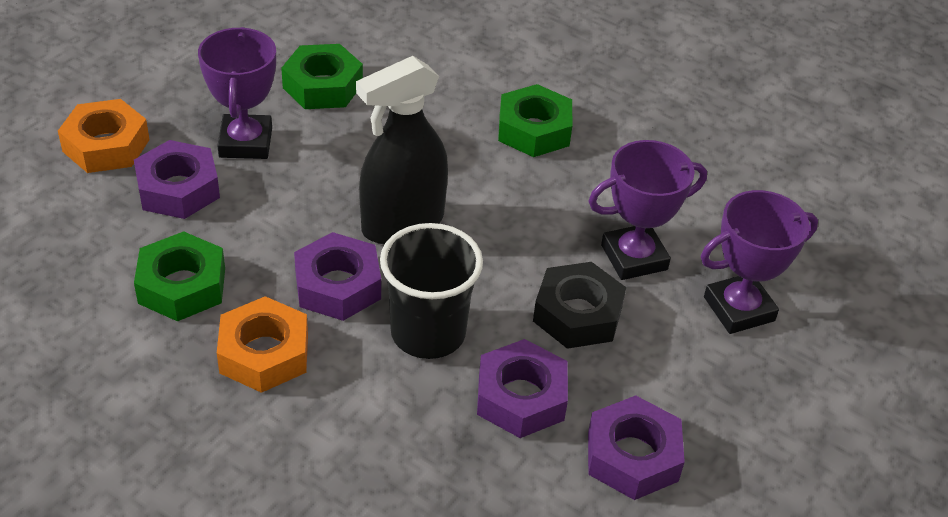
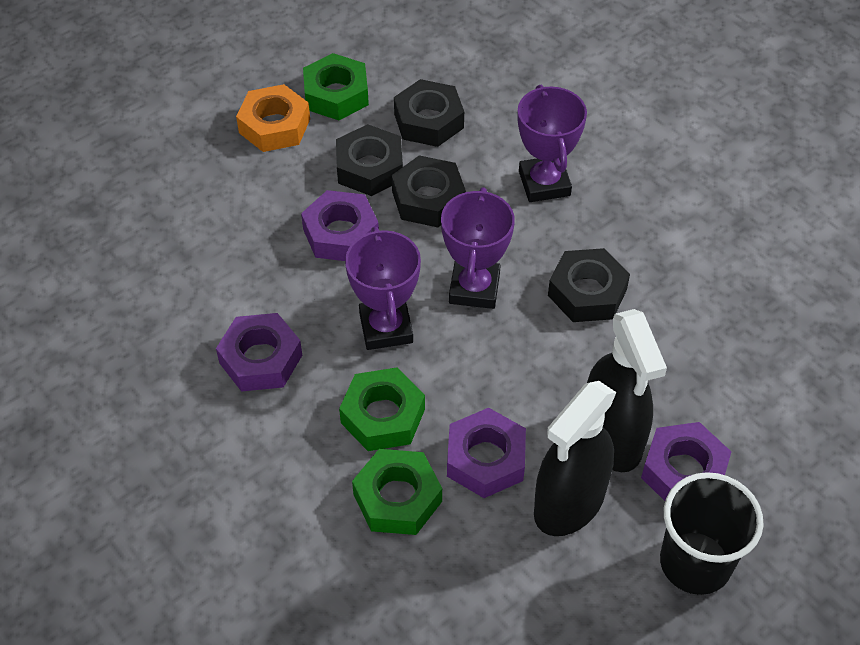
black nut: 1 -> 4
black spray bottle: 1 -> 2
orange nut: 2 -> 1

